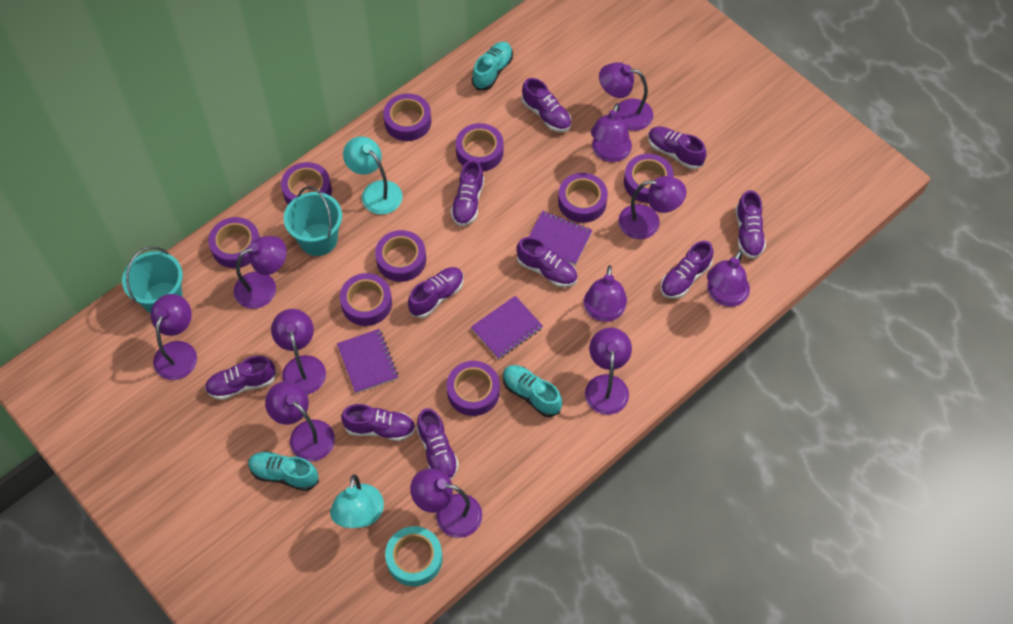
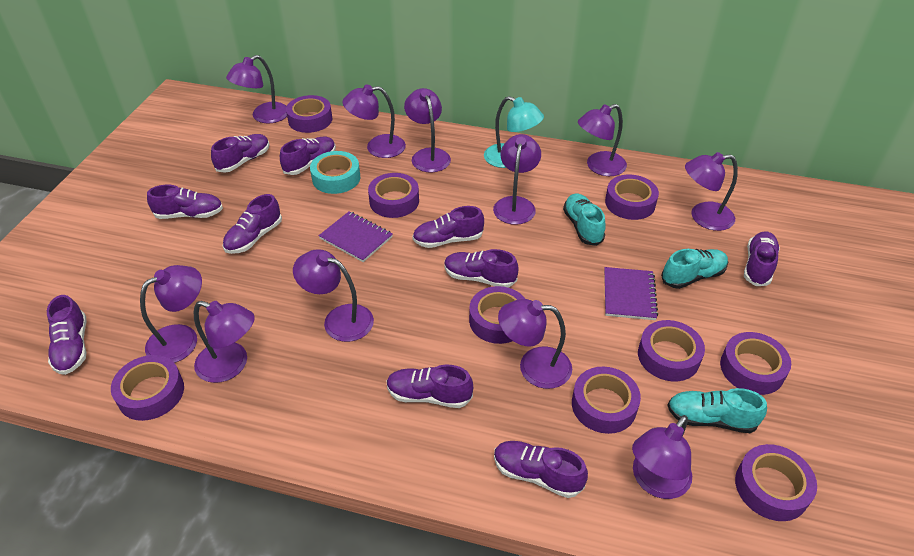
purple notebook: 3 -> 2
turquoise bucket: 2 -> 0
turquoise lamp: 2 -> 1

